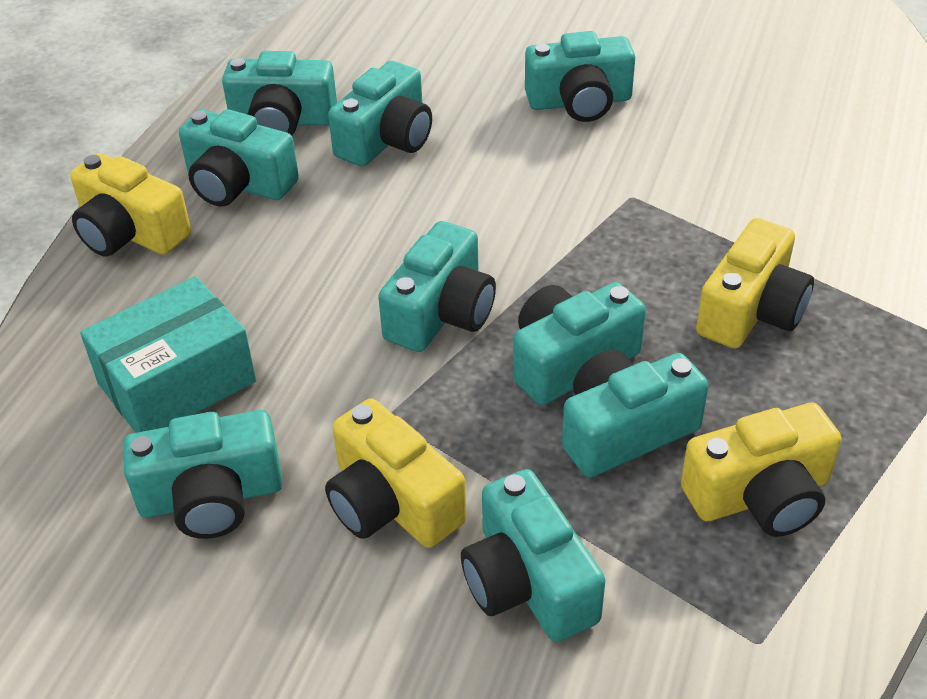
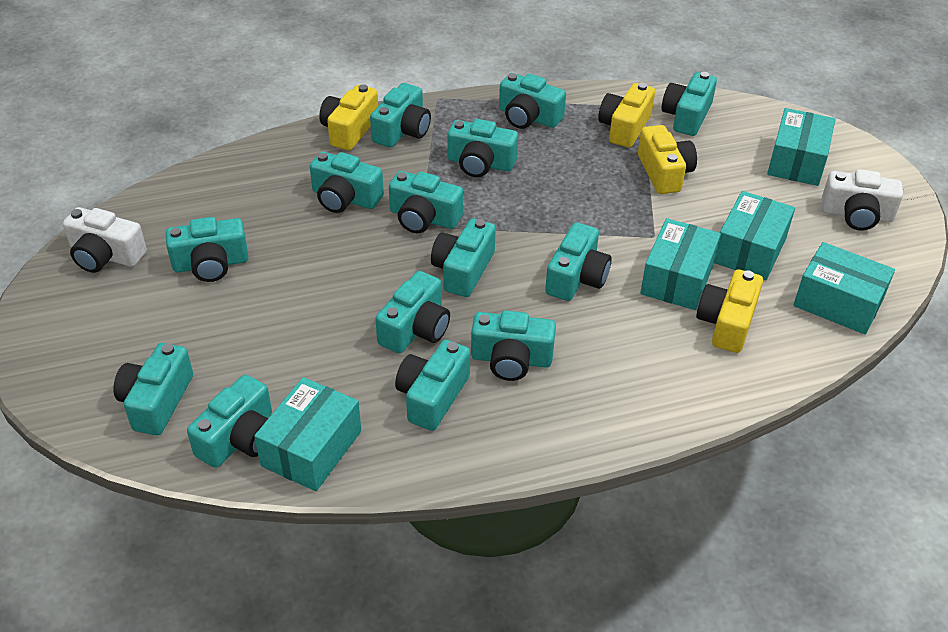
turquoise box: 1 -> 5
turquoise camera: 9 -> 14
white camera: 0 -> 2

